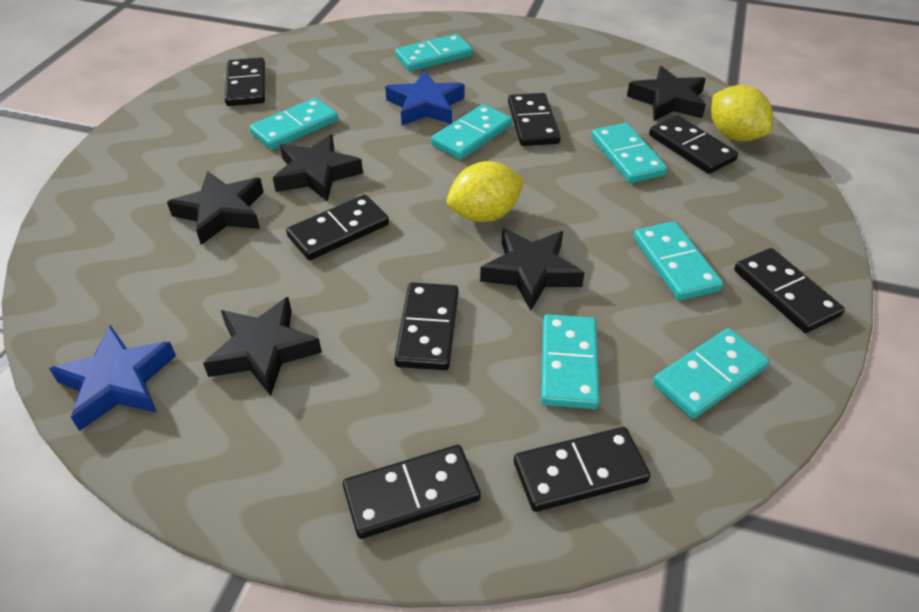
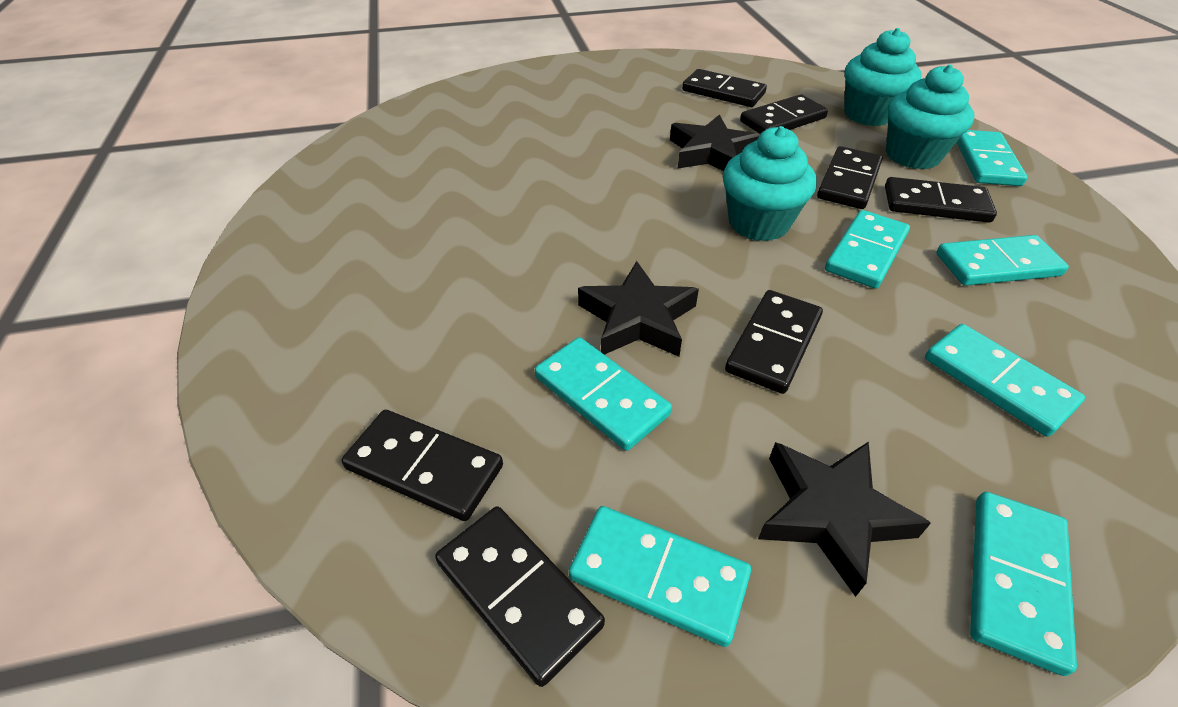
black domino: 8 -> 7
black star: 5 -> 3
blue star: 2 -> 0
turquoise cupcake: 0 -> 3
yellow lemon: 2 -> 0

